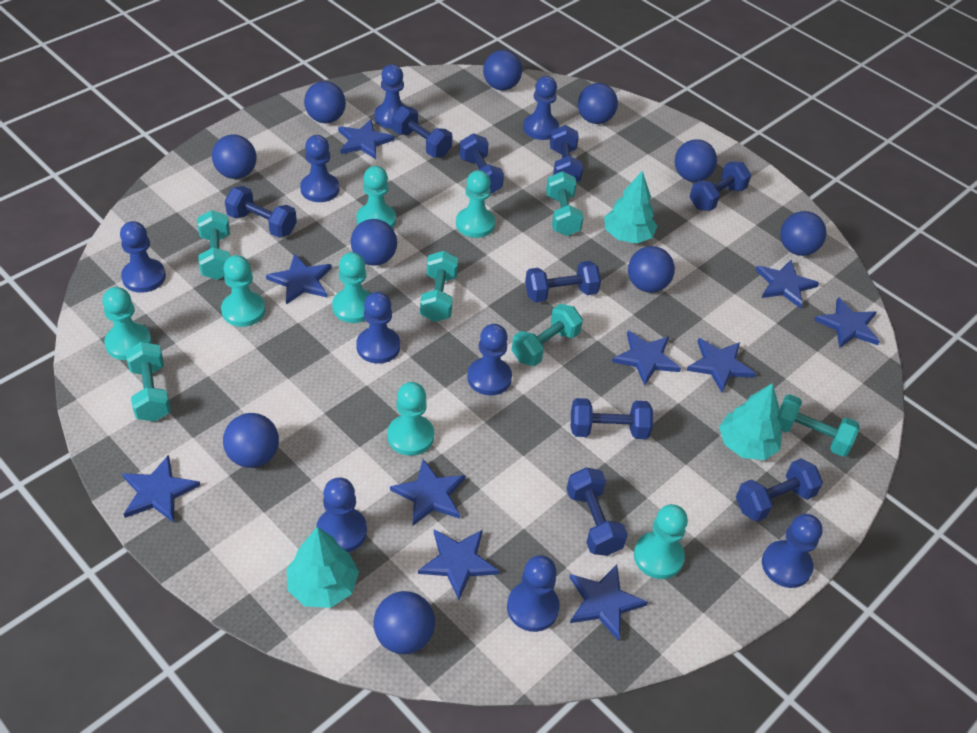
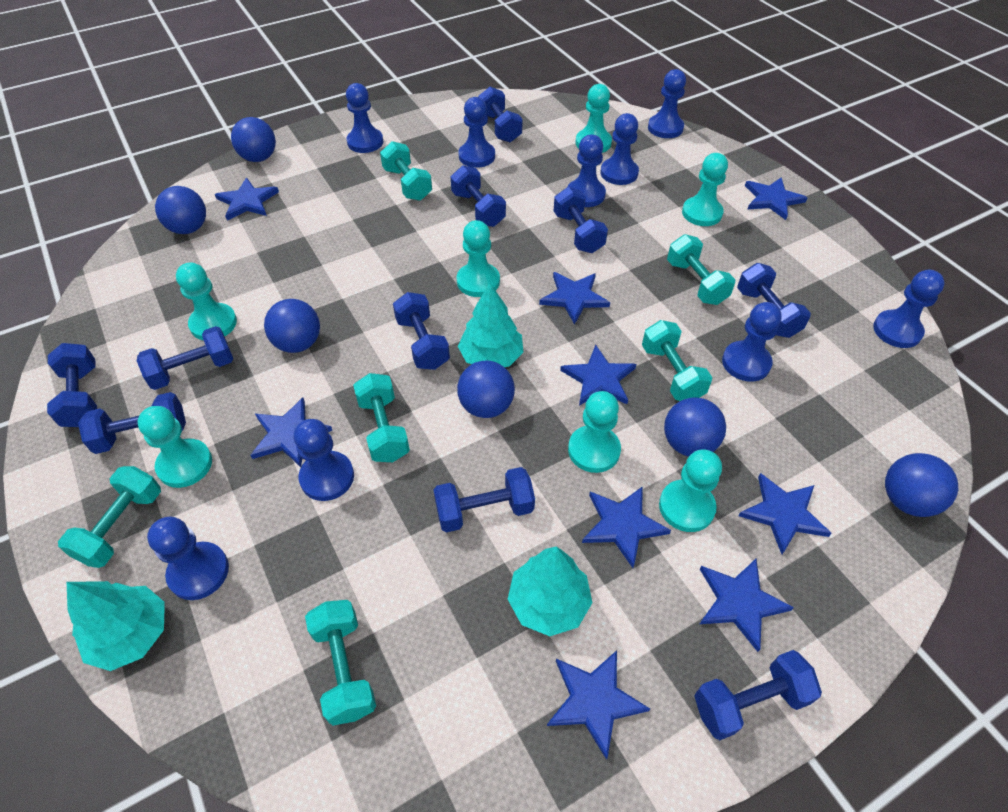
blue ball: 10 -> 6
blue dumbbell: 9 -> 10
blue star: 10 -> 9

